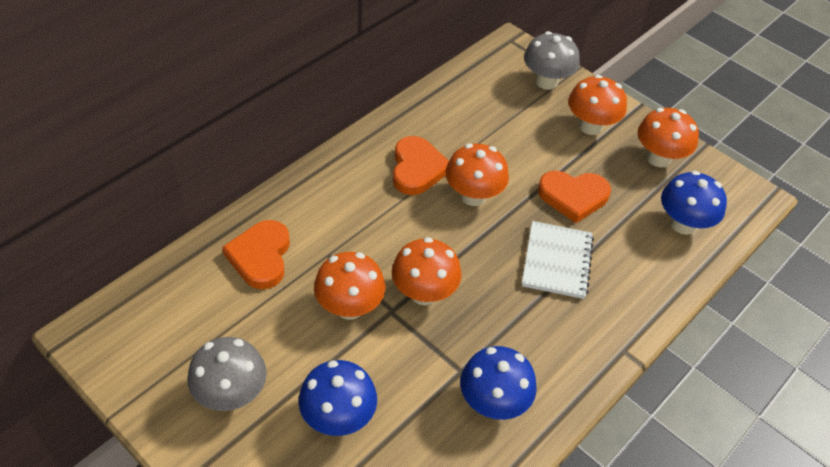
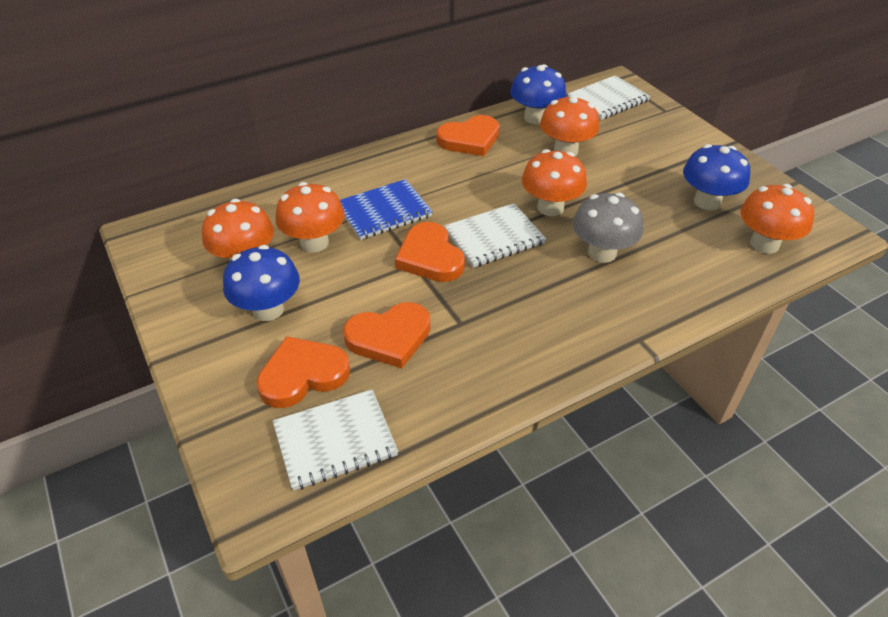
blue notebook: 0 -> 1
grey mushroom: 2 -> 1
orange heart: 3 -> 4
white notebook: 1 -> 3

